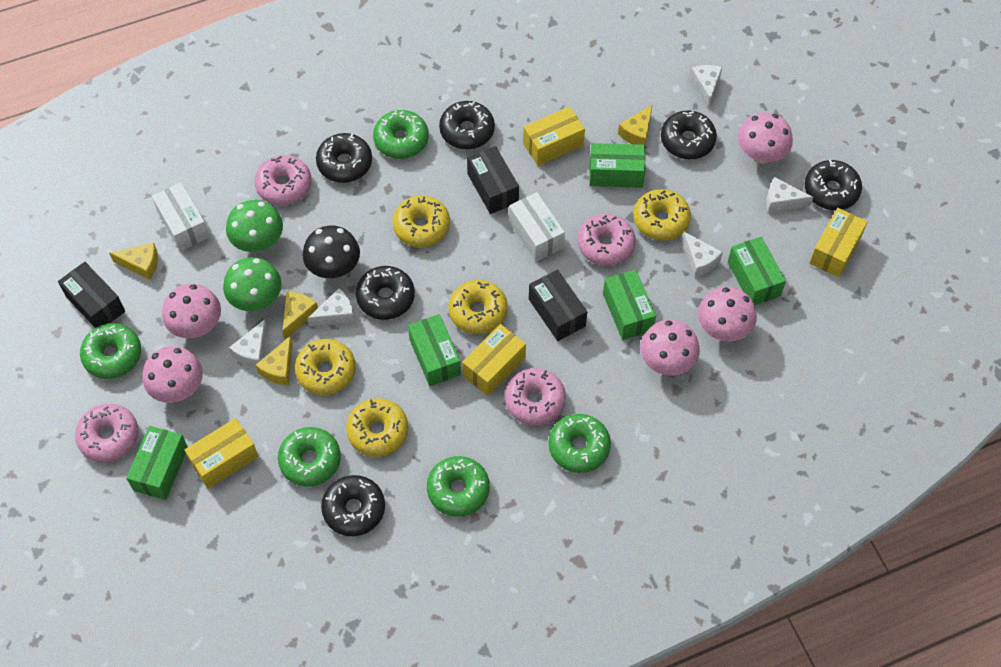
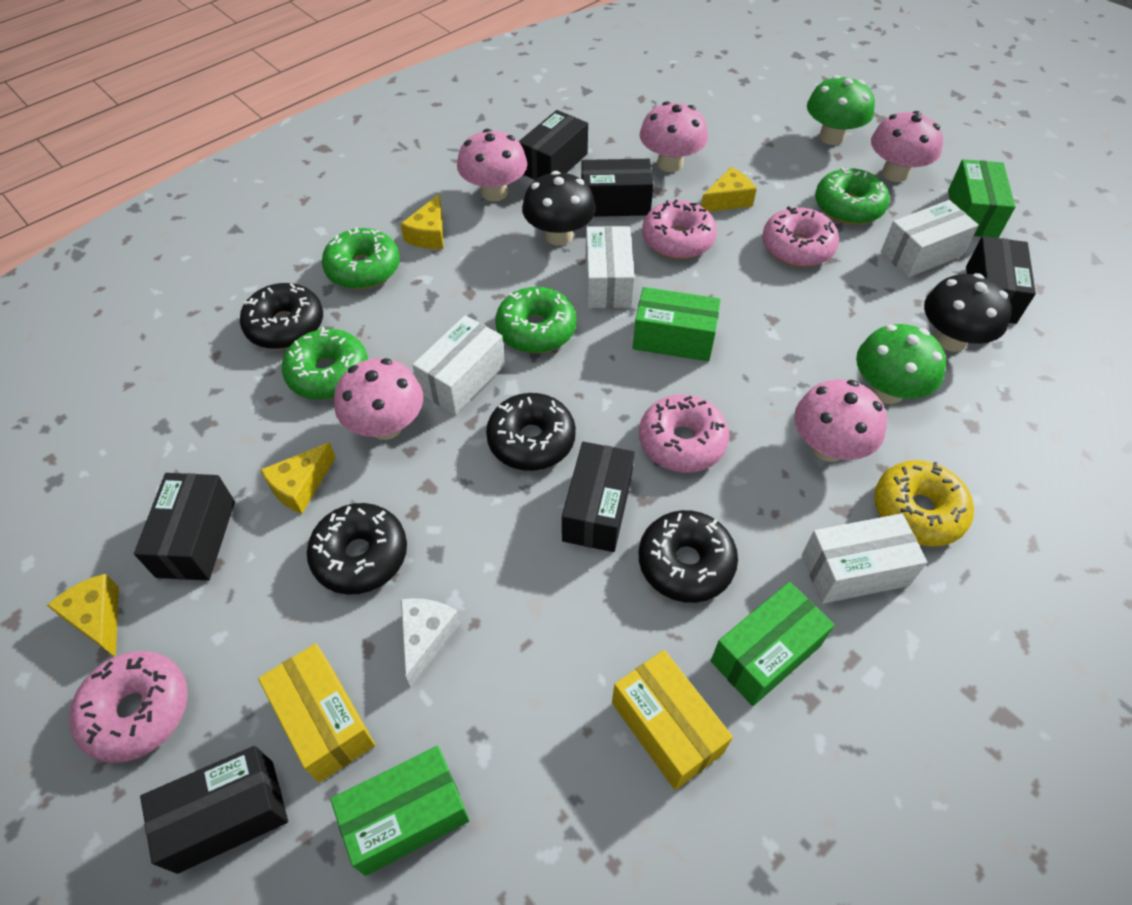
black box: 3 -> 6
black donut: 6 -> 4
black mushroom: 1 -> 2
green box: 5 -> 4
green donut: 5 -> 4
white box: 2 -> 4
white cheese: 5 -> 1
yellow box: 4 -> 2
yellow donut: 5 -> 1

